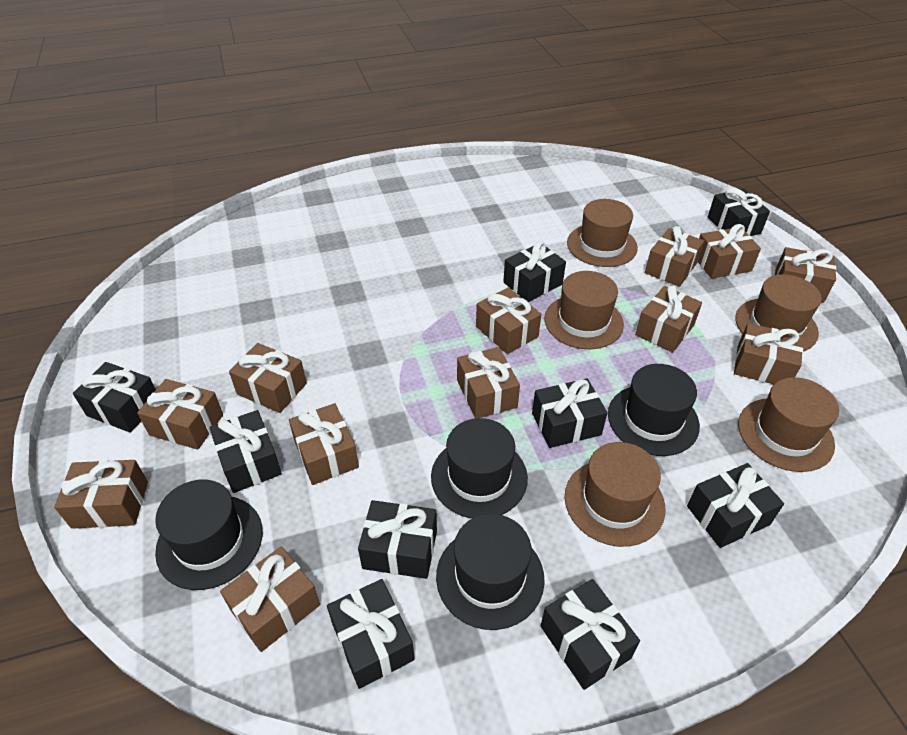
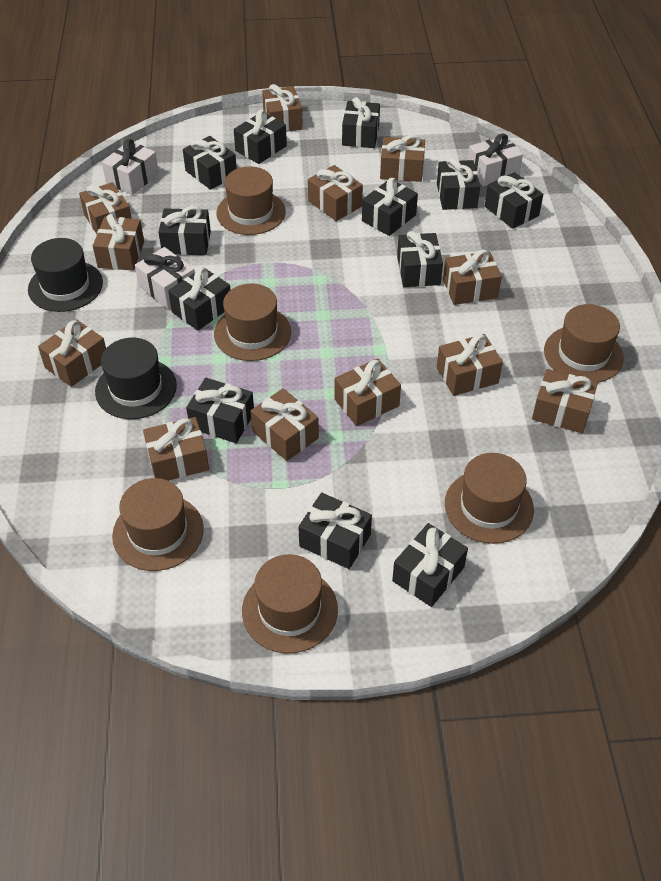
black gift: 9 -> 12
black hat: 4 -> 2
brown hat: 5 -> 6
white gift: 0 -> 3

